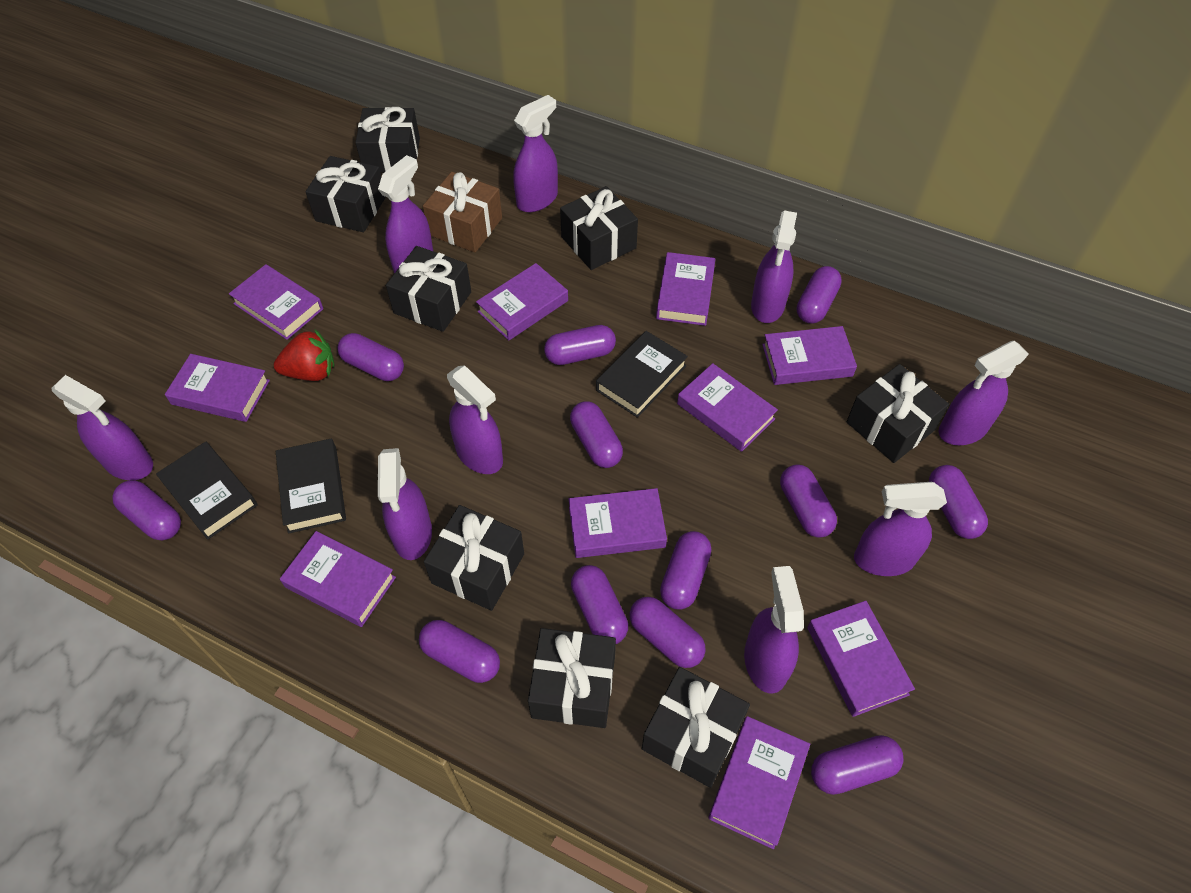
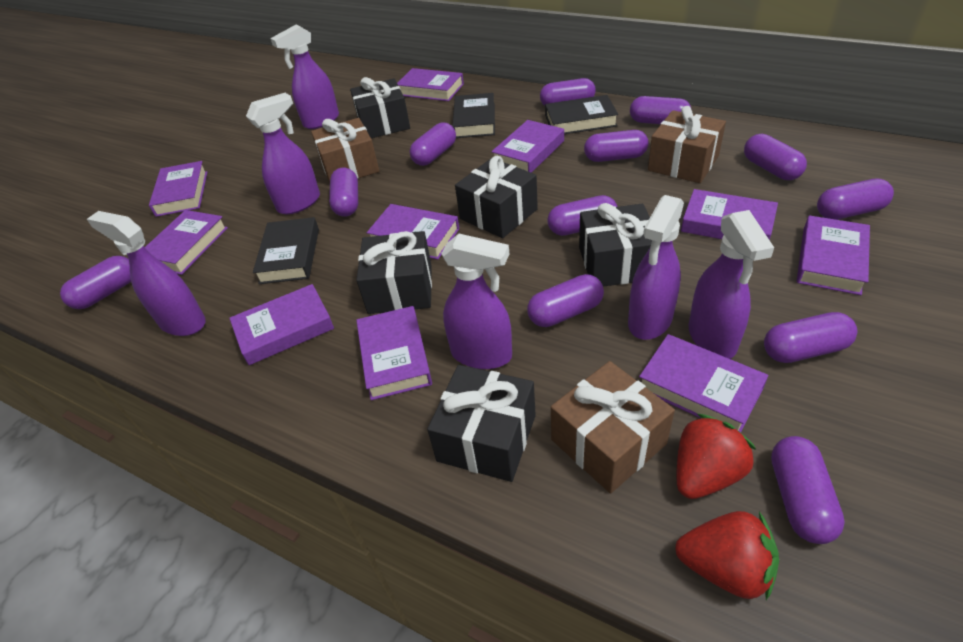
black gift: 8 -> 5
brown gift: 1 -> 3
purple spray bottle: 9 -> 6
red strawberry: 1 -> 2

